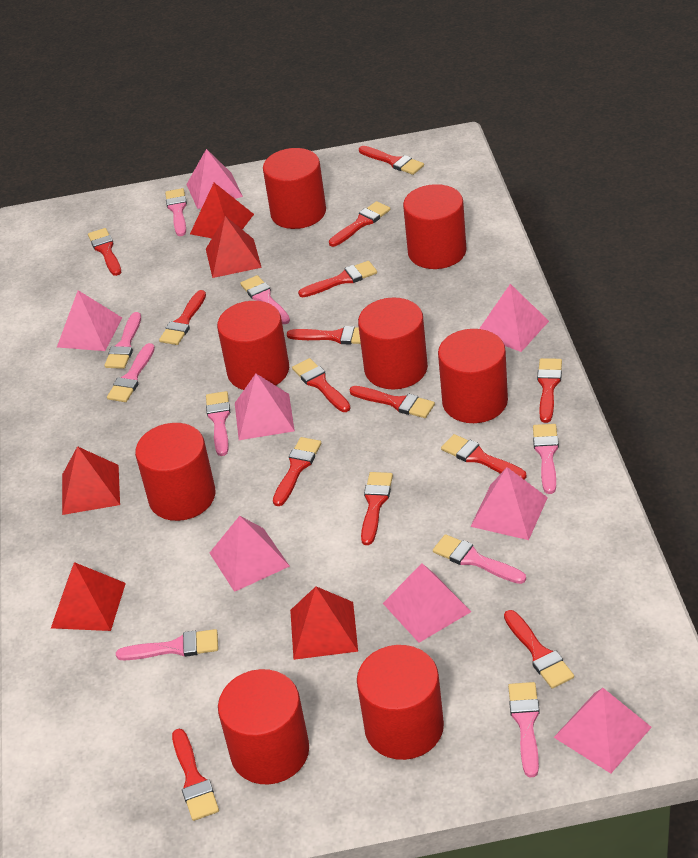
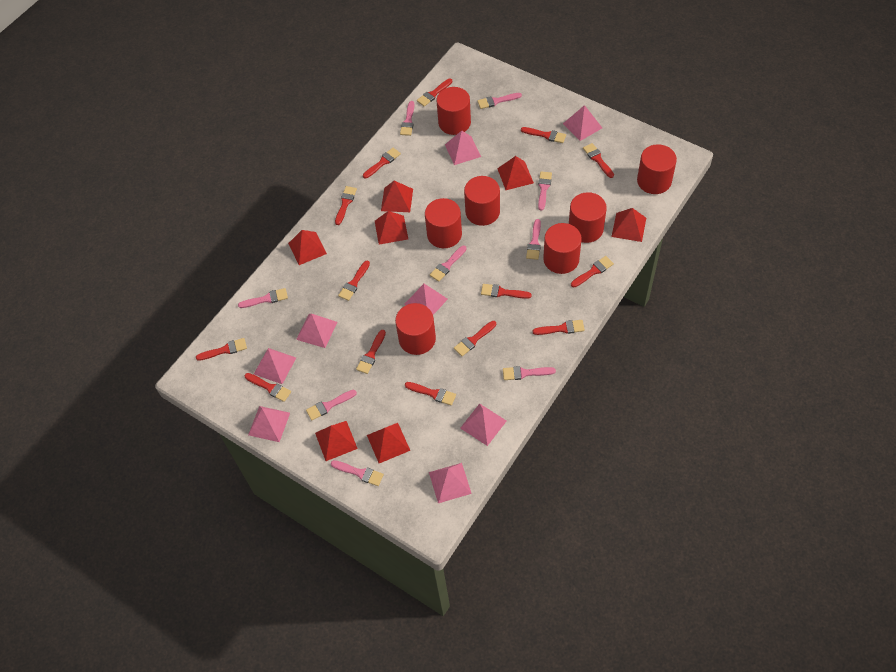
red cylinder: 8 -> 7
red pyramid: 5 -> 7

